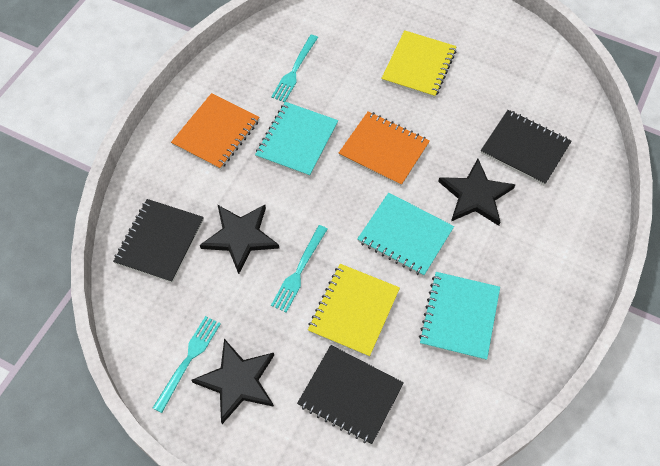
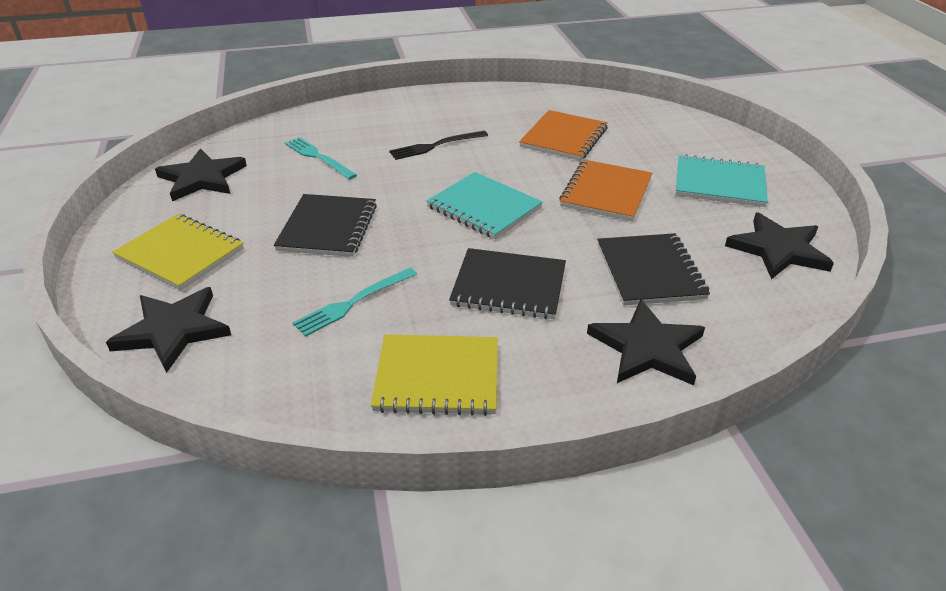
black fork: 0 -> 1
black star: 3 -> 4
turquoise fork: 3 -> 2
turquoise notebook: 3 -> 2

